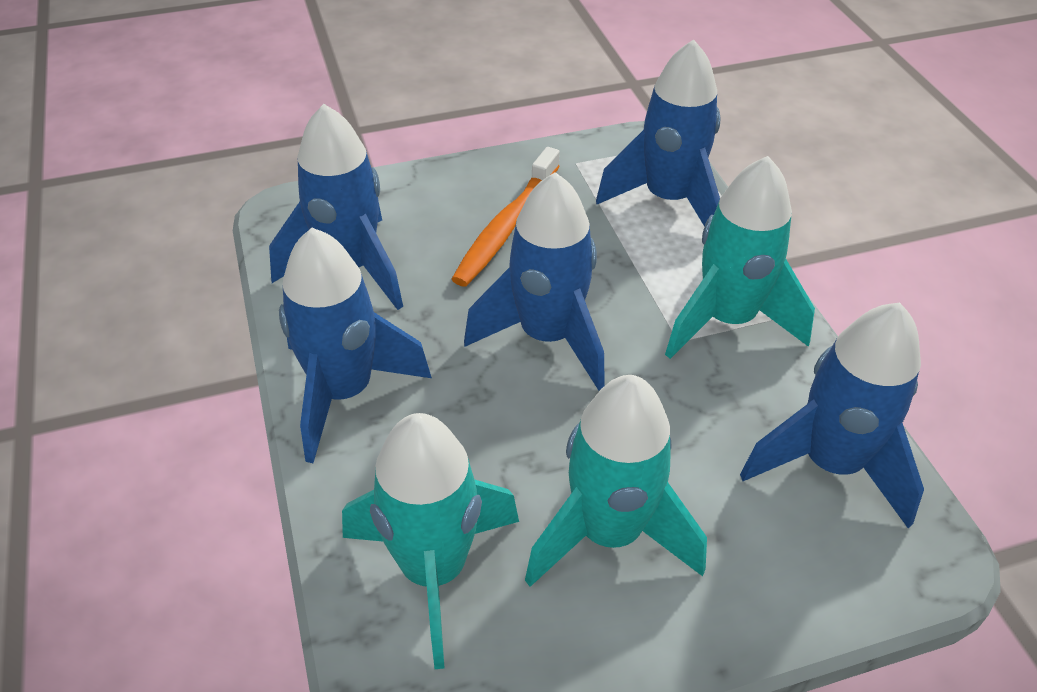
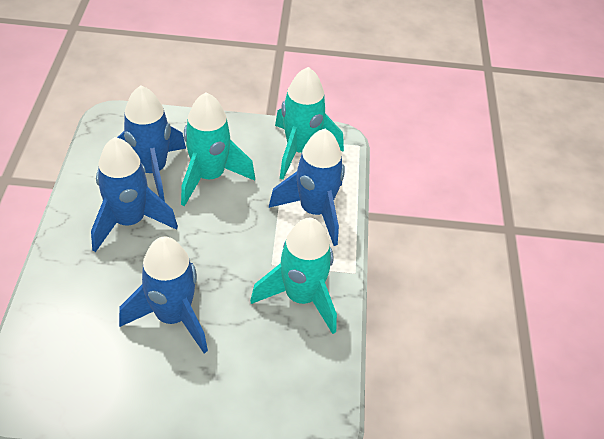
blue rocket: 5 -> 4
orange toothbrush: 1 -> 0

